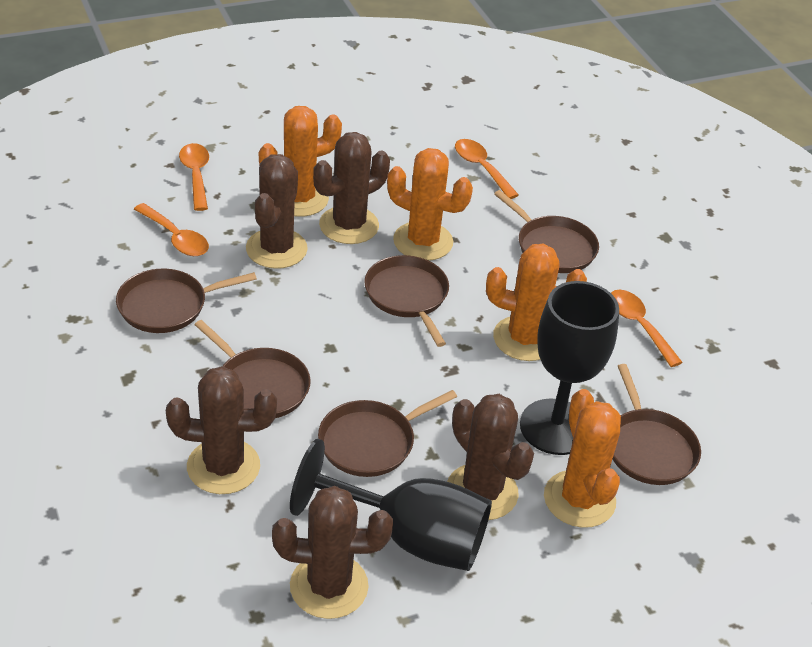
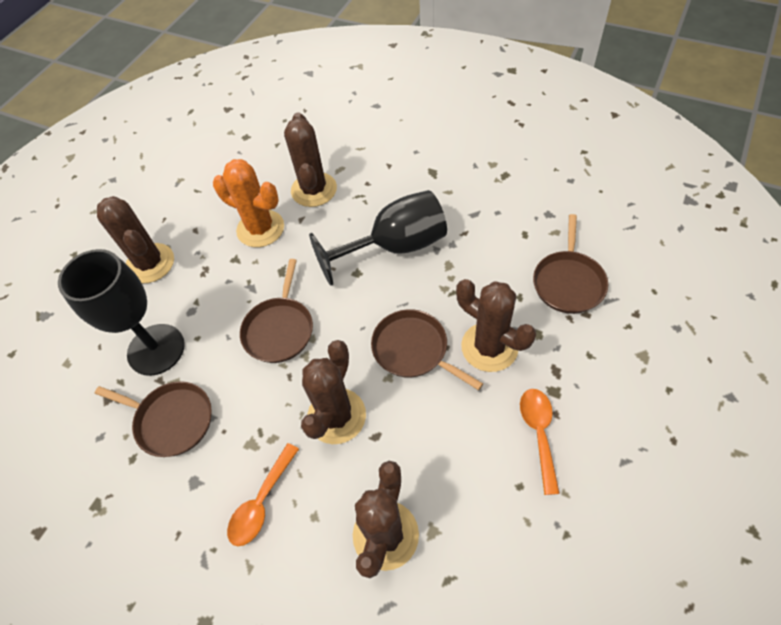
brown pan: 6 -> 4
orange cactus: 4 -> 1
orange spoon: 4 -> 2

